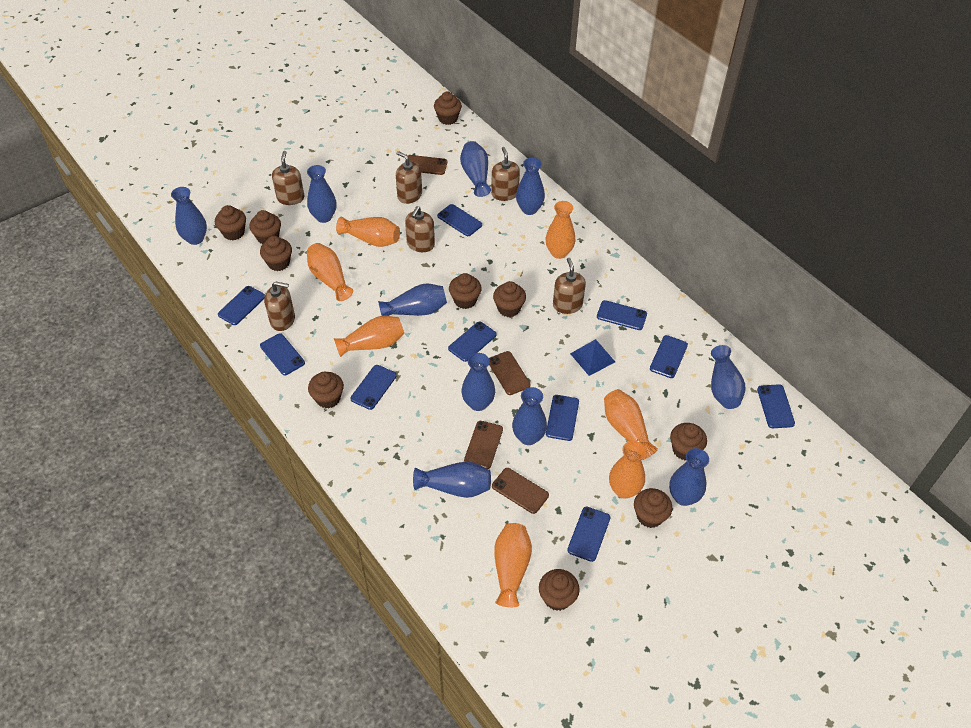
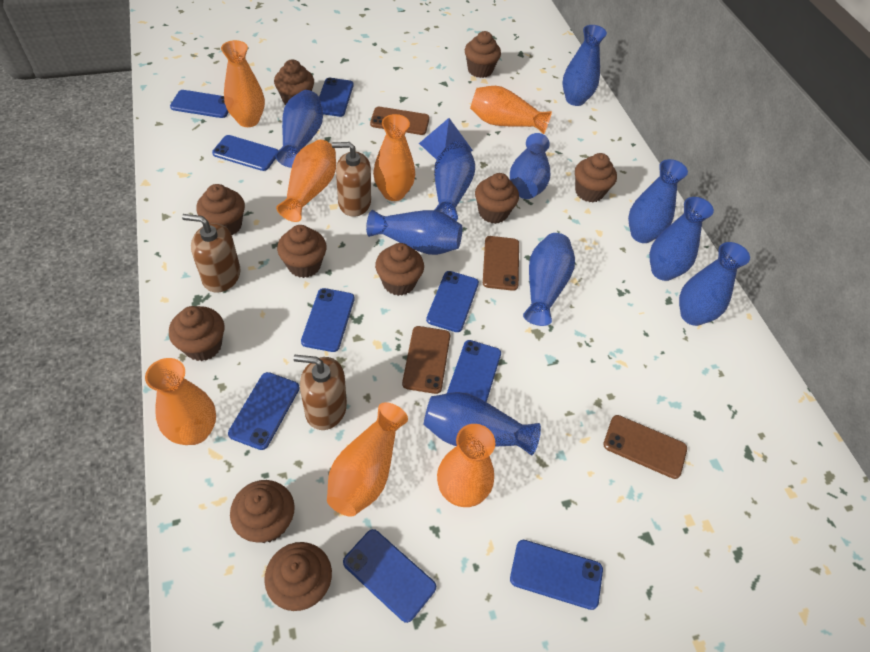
blue phone: 10 -> 9
brown soap dispenser: 6 -> 3

